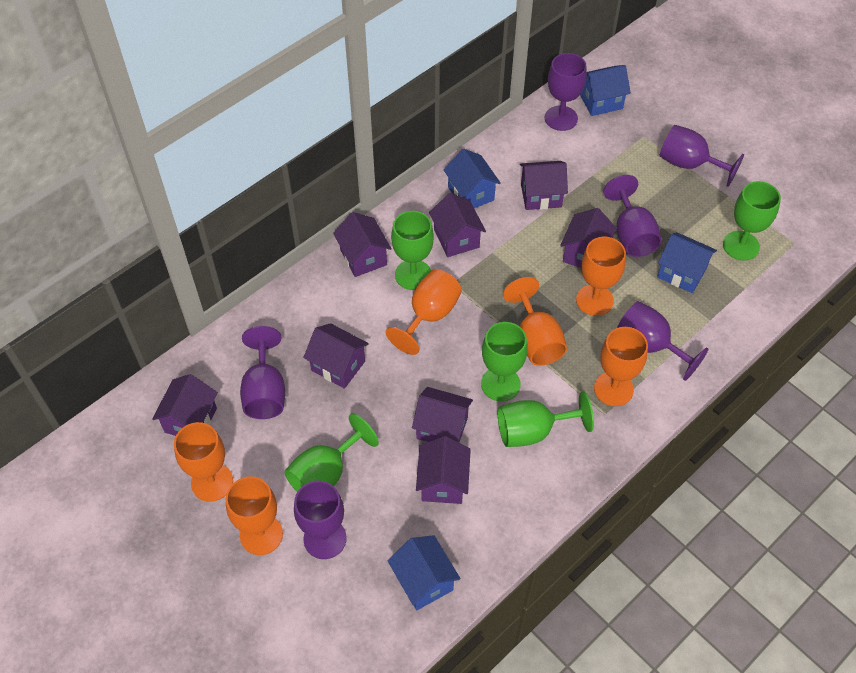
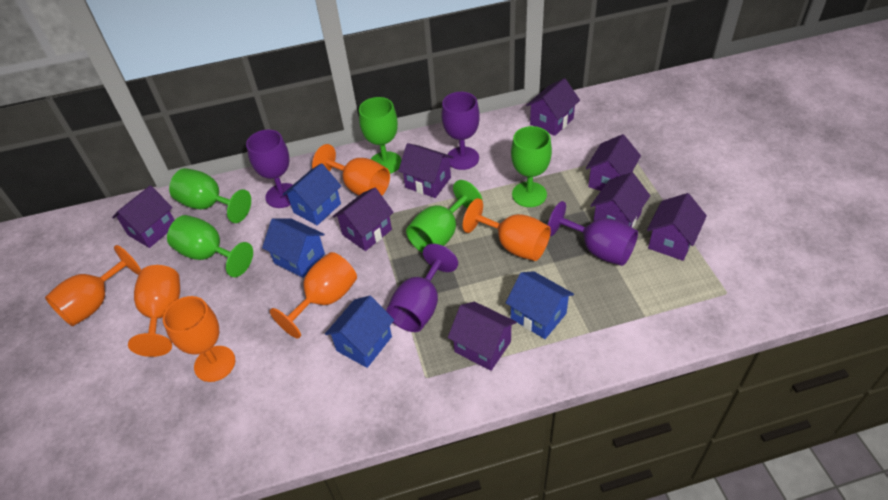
purple goblet: 6 -> 4

